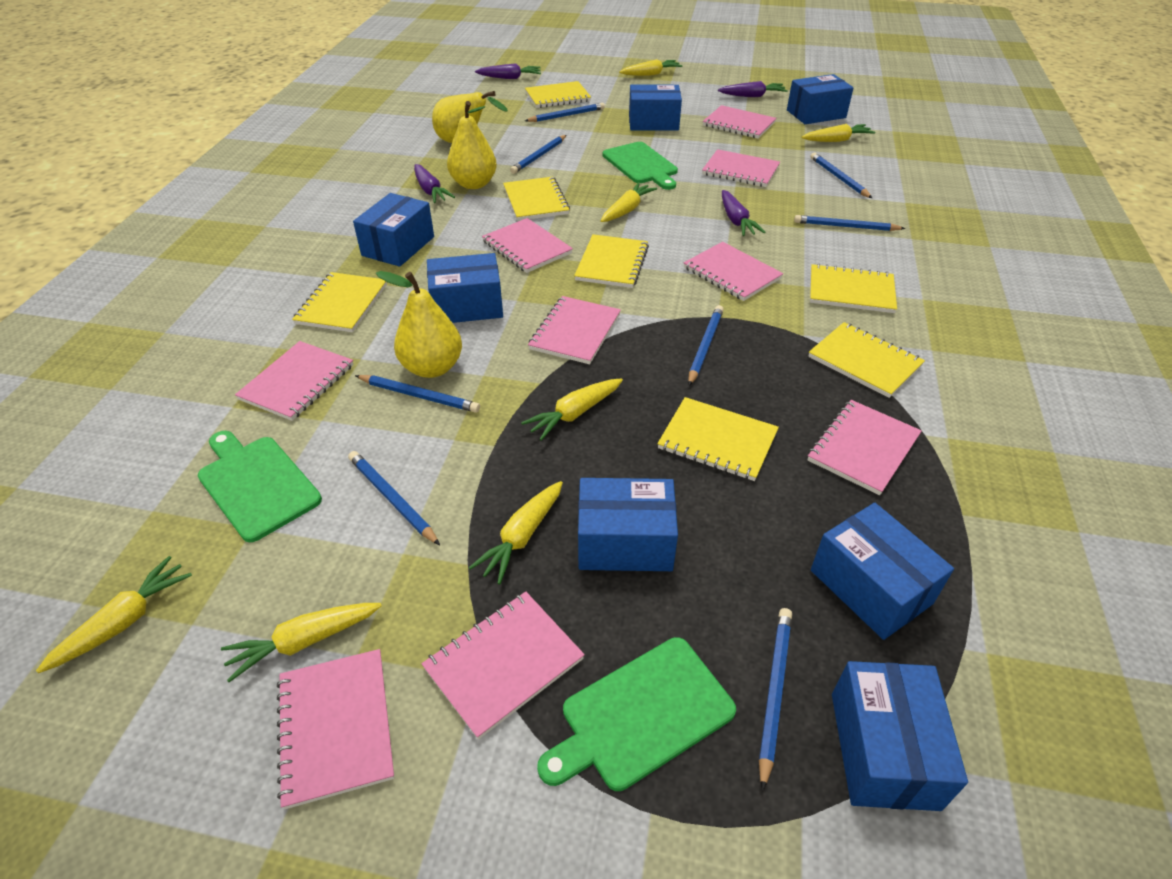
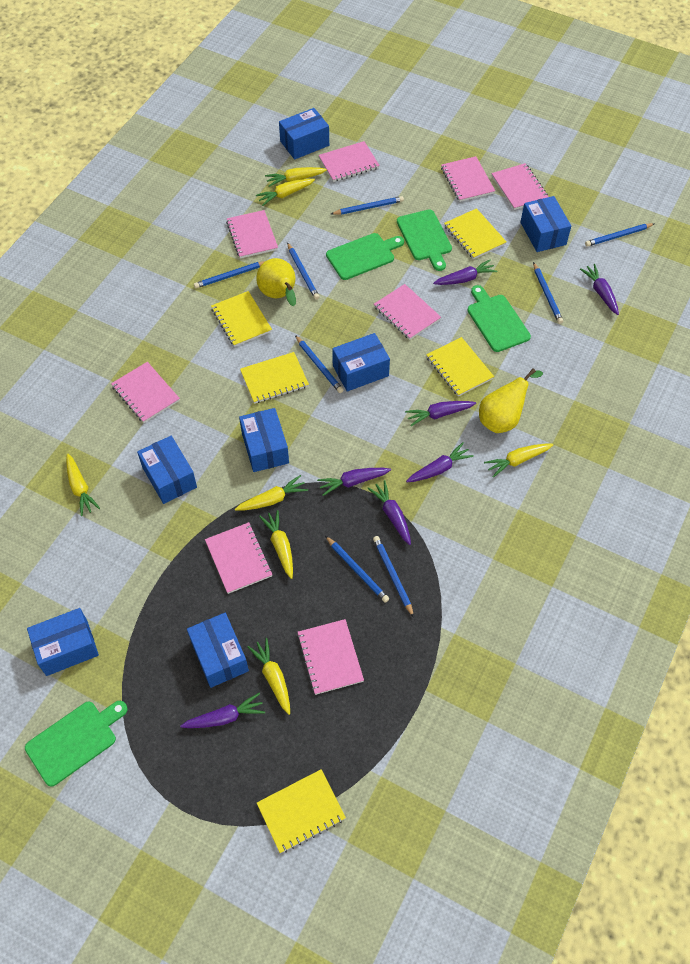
green cutting board: 3 -> 4
pink notebook: 9 -> 8
purple carrot: 4 -> 7
yellow notebook: 7 -> 5
yellow pear: 3 -> 2

